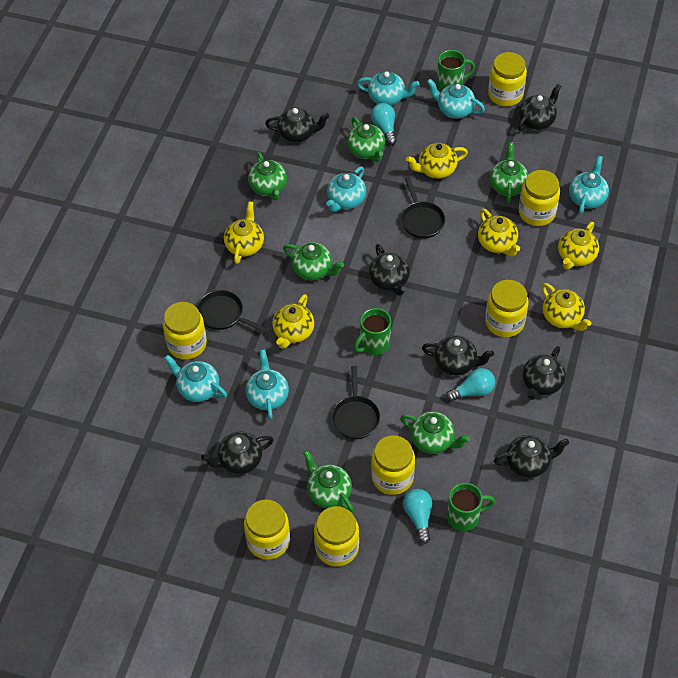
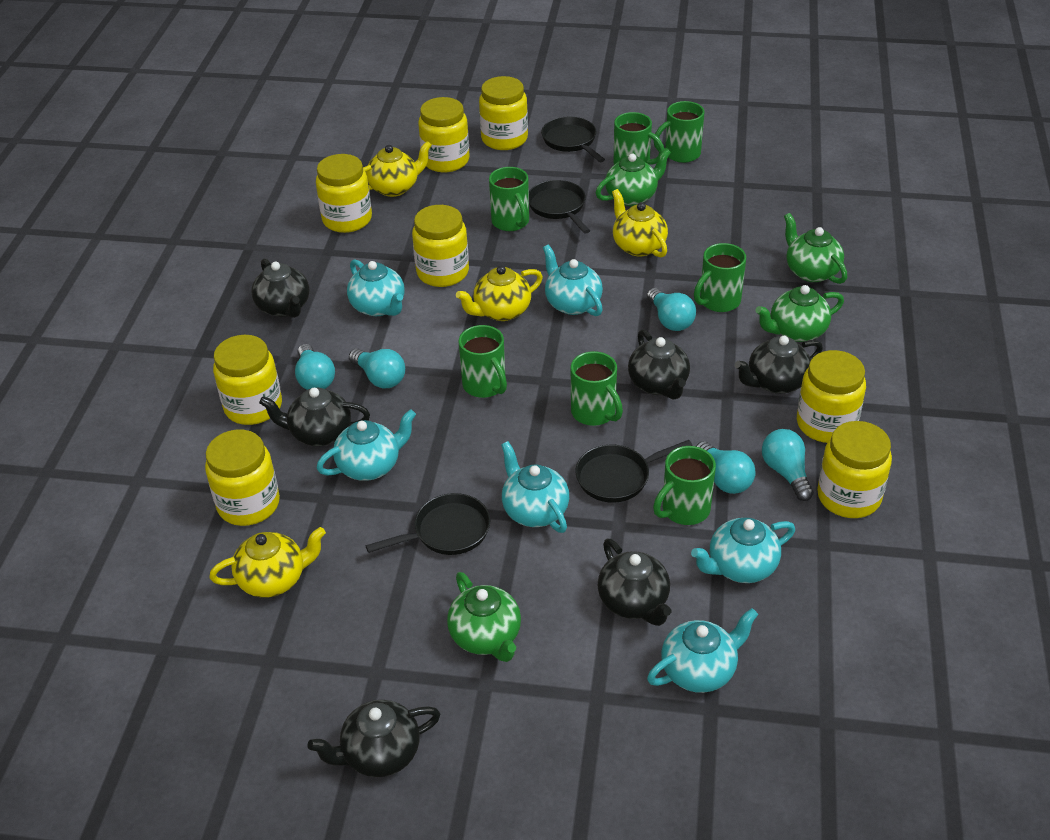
black pan: 3 -> 4
black teapot: 7 -> 6
green mug: 3 -> 7
green teapot: 6 -> 4
turquoise light bulb: 3 -> 5
yellow jar: 7 -> 8
yellow teapot: 6 -> 4

